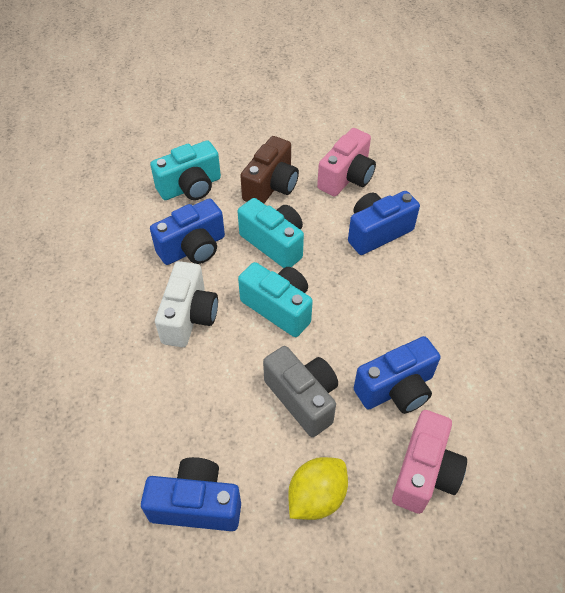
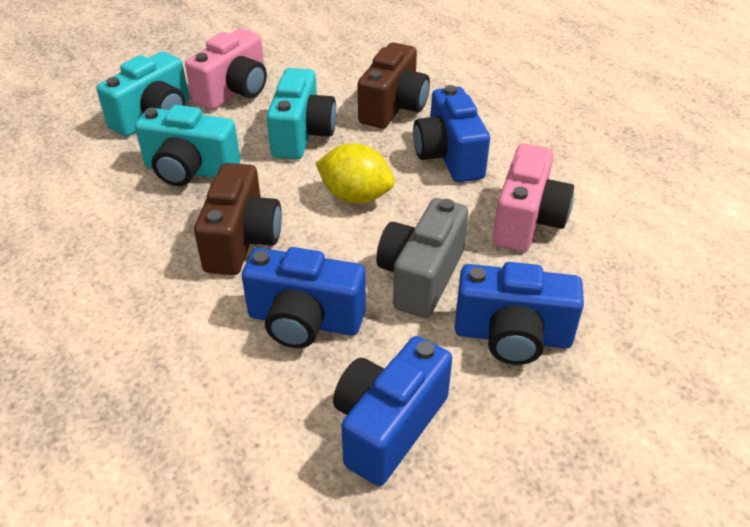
brown camera: 1 -> 2
white camera: 1 -> 0

